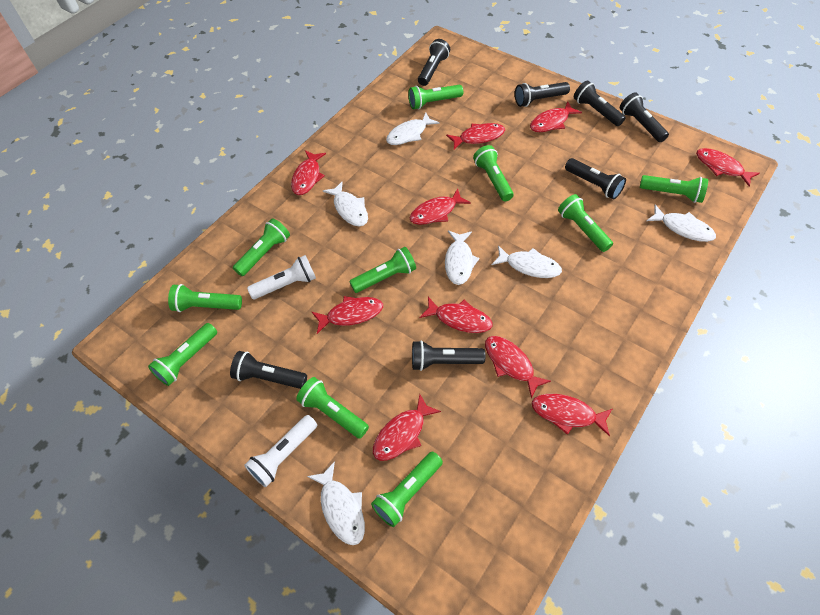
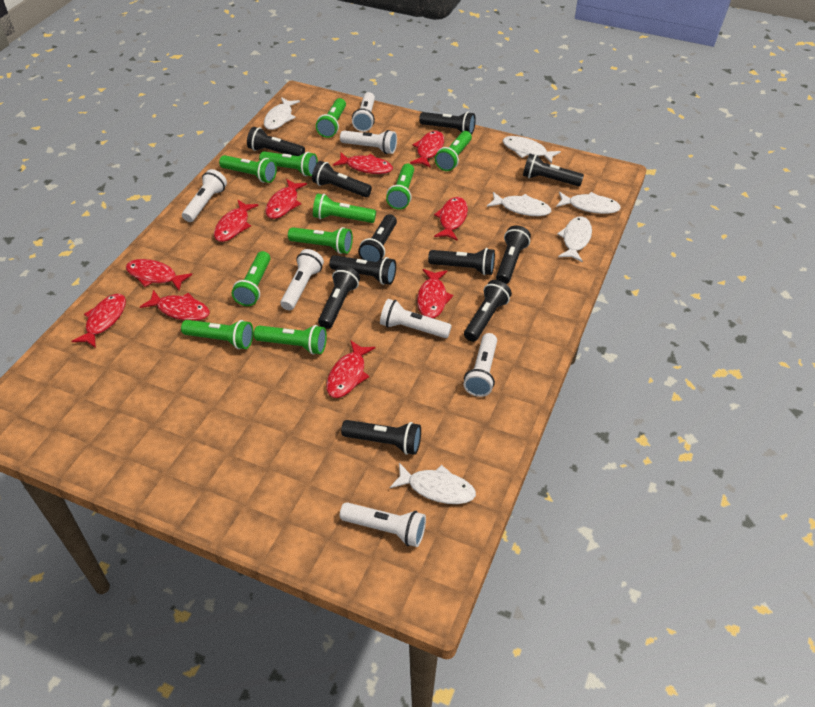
black flashlight: 7 -> 11
white flashlight: 2 -> 7

